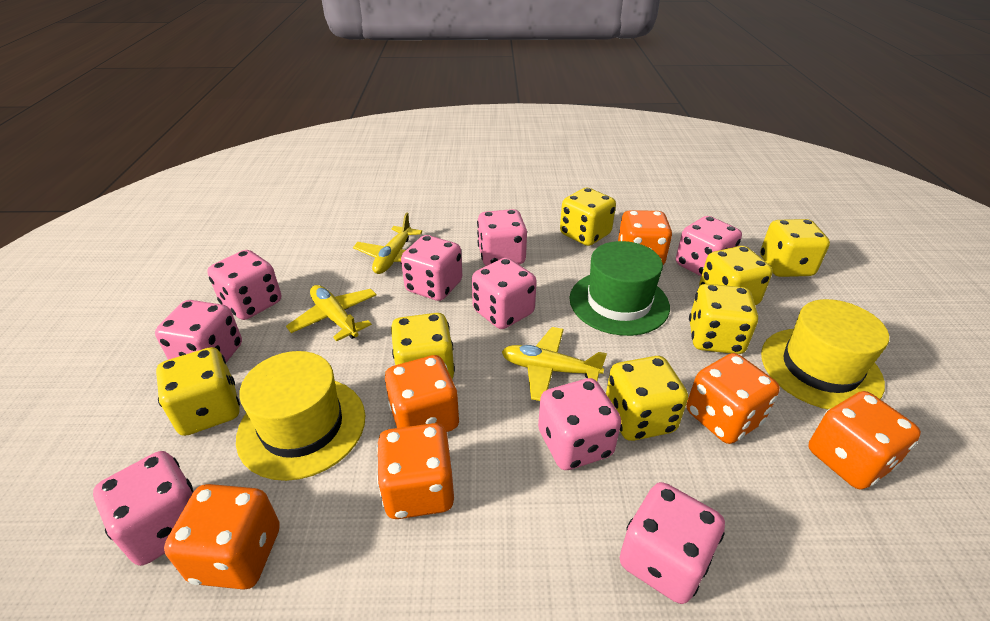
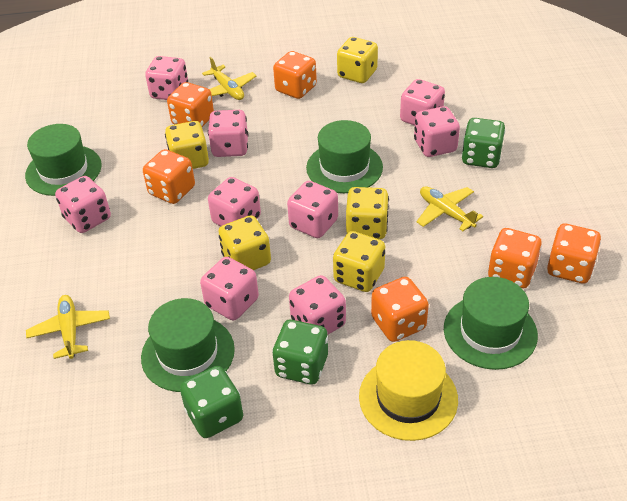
green dice: 0 -> 3
green hat: 1 -> 4
yellow dice: 7 -> 5
yellow hat: 2 -> 1

